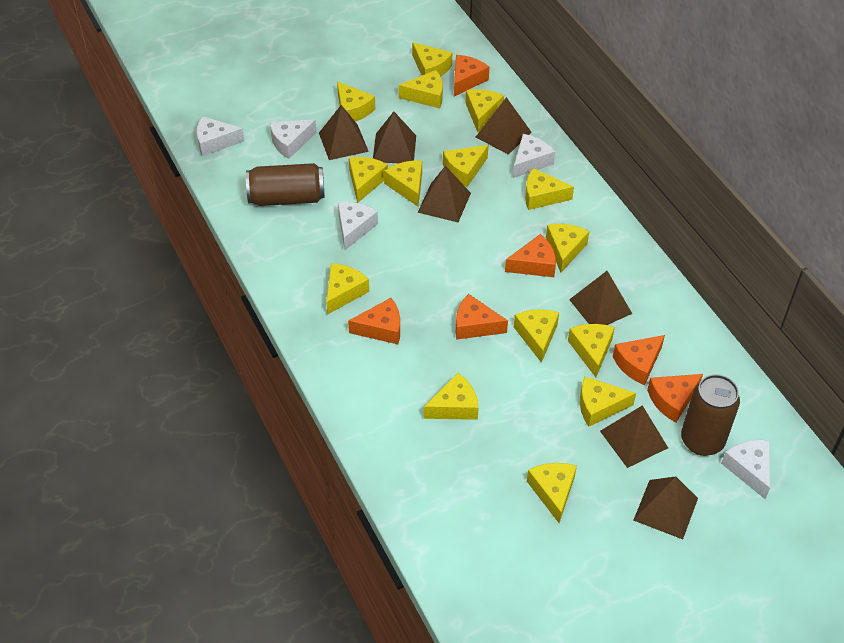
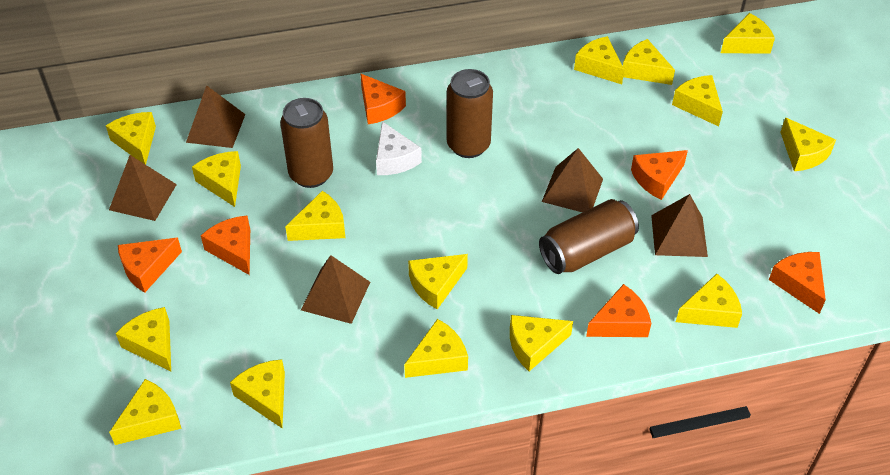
brown can: 2 -> 3
brown pyramid: 7 -> 5
white cheese: 5 -> 1

